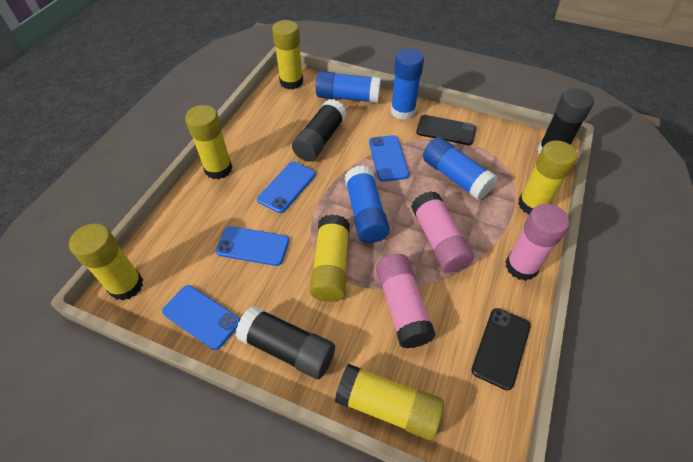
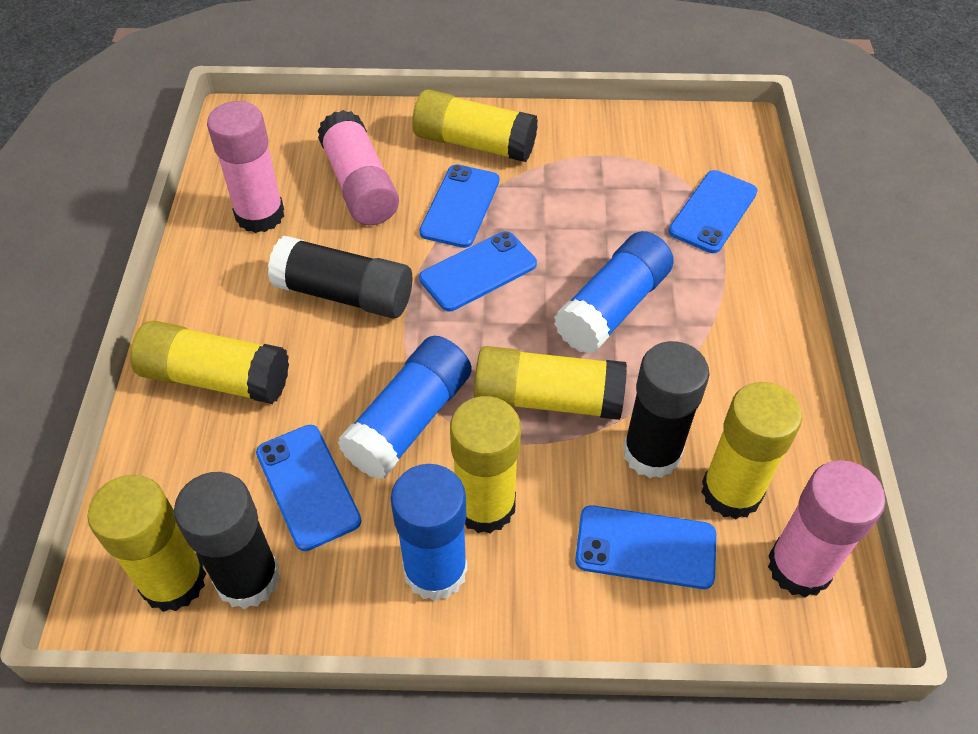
black phone: 2 -> 0
blue glue stick: 4 -> 3
blue phone: 4 -> 5

